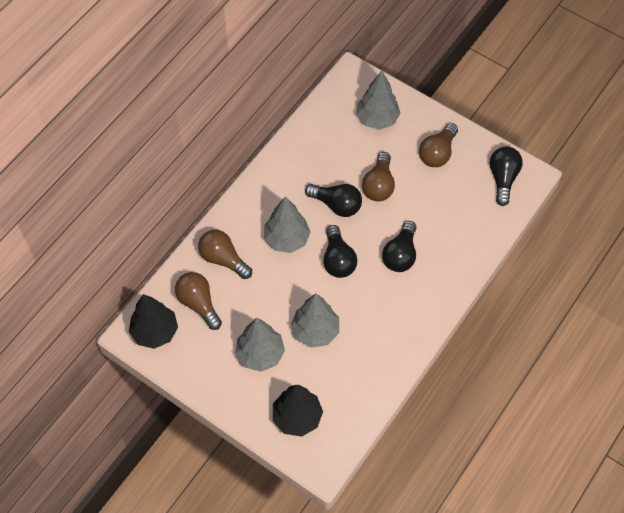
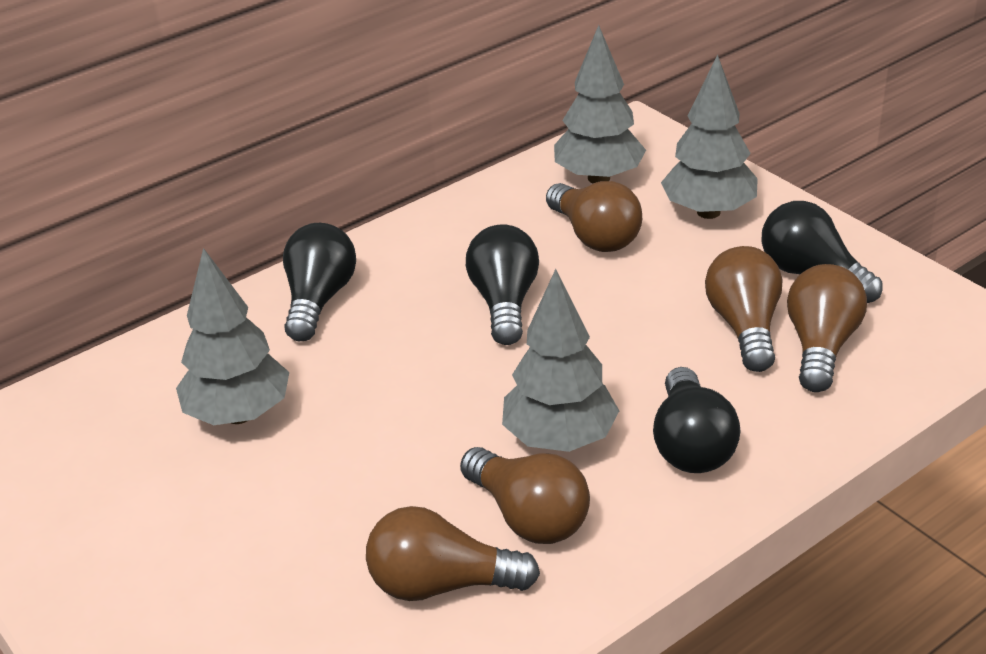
black tree: 2 -> 0
brown light bulb: 4 -> 5

